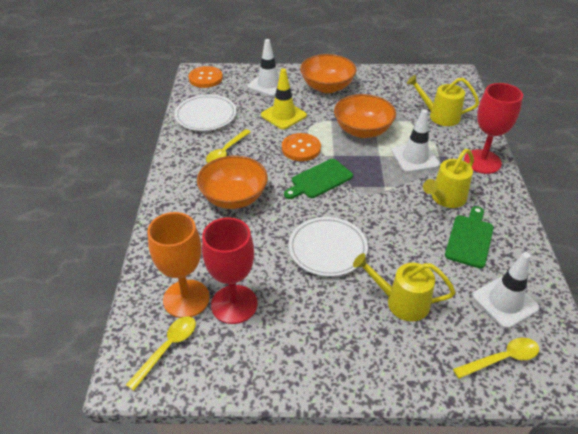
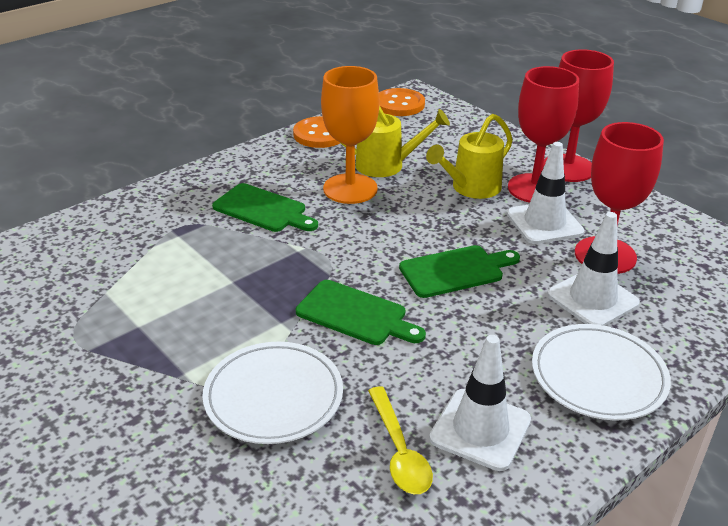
green cutting board: 2 -> 3
orange bowl: 3 -> 0
red goblet: 2 -> 3
yellow spoon: 3 -> 1
yellow traffic cone: 1 -> 0
yellow watering can: 3 -> 2

